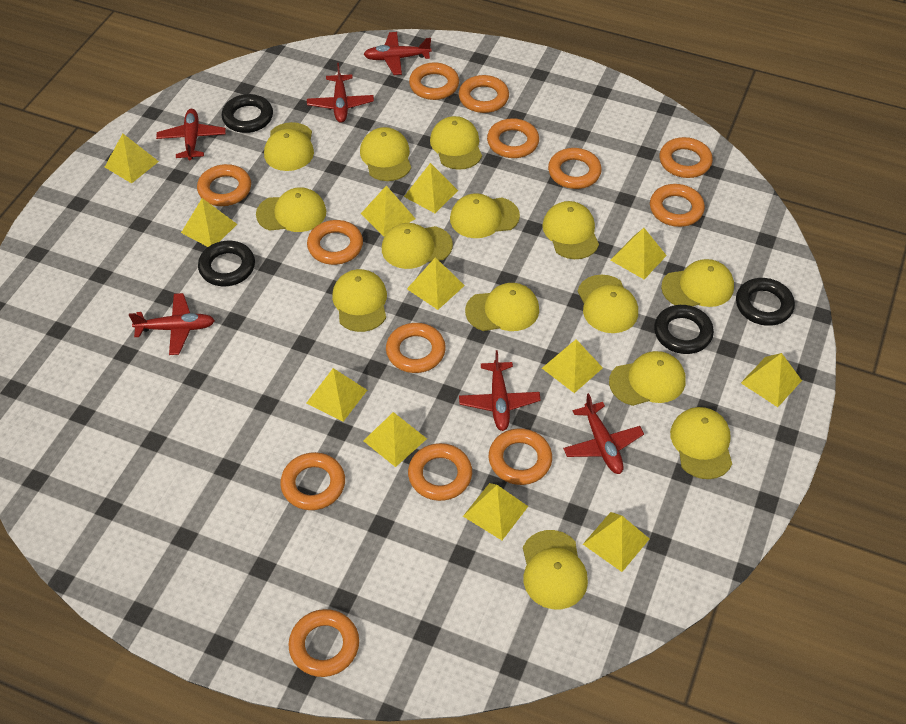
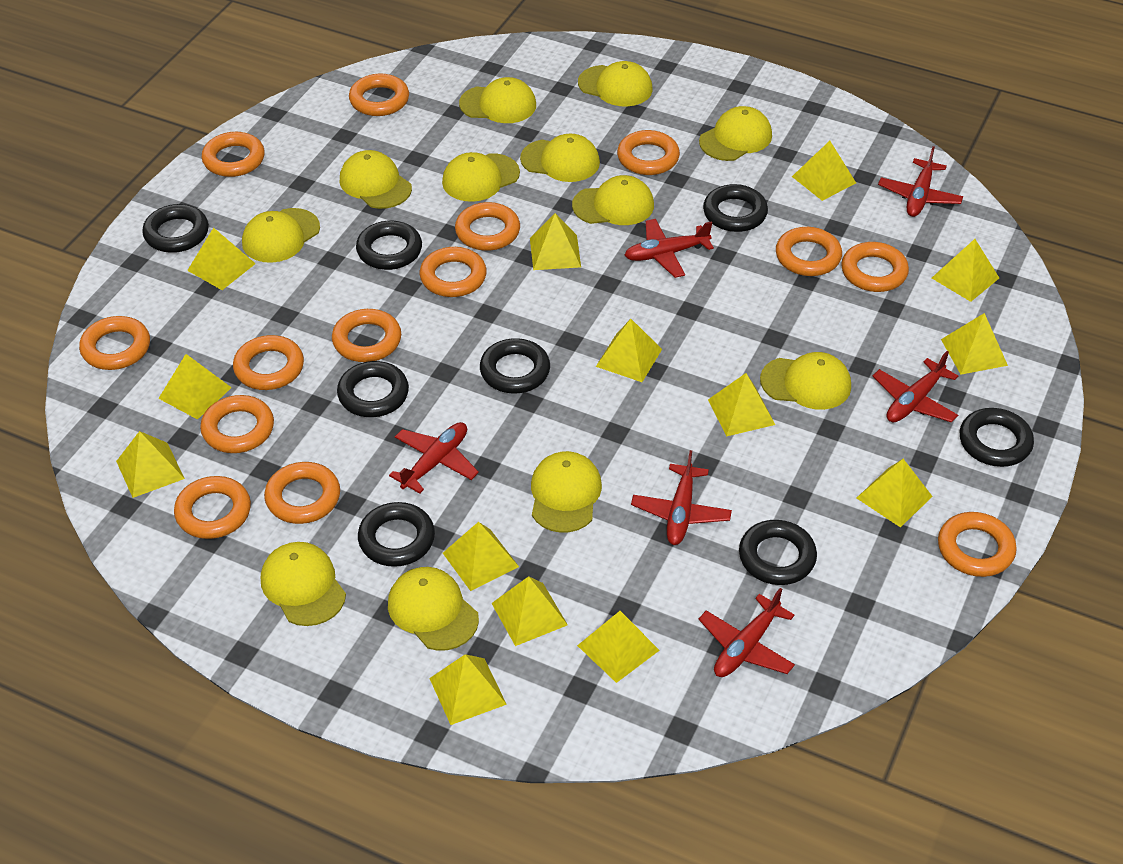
black ring: 4 -> 8
orange ring: 13 -> 14
yellow cap: 14 -> 12
yellow pyramid: 12 -> 14

